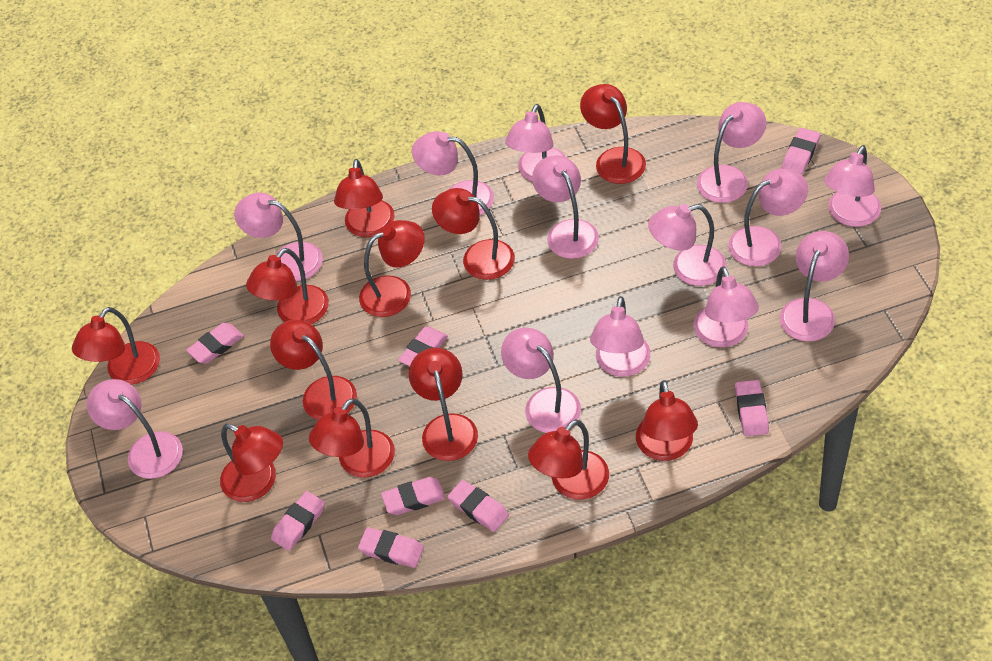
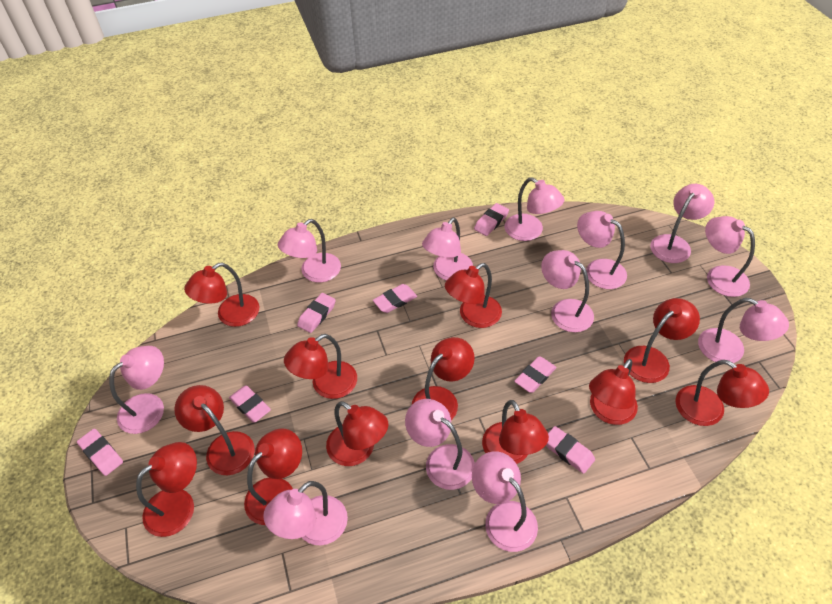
pink eraser: 8 -> 7
pink lamp: 13 -> 12

